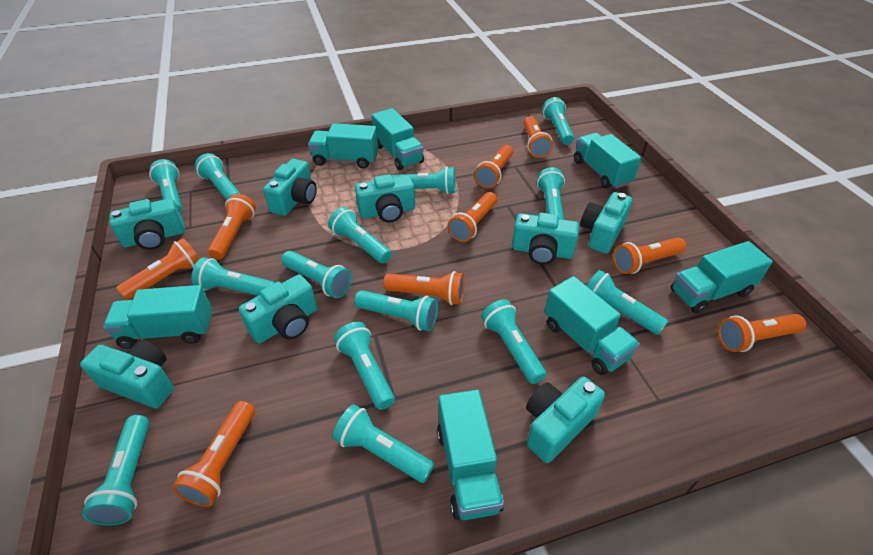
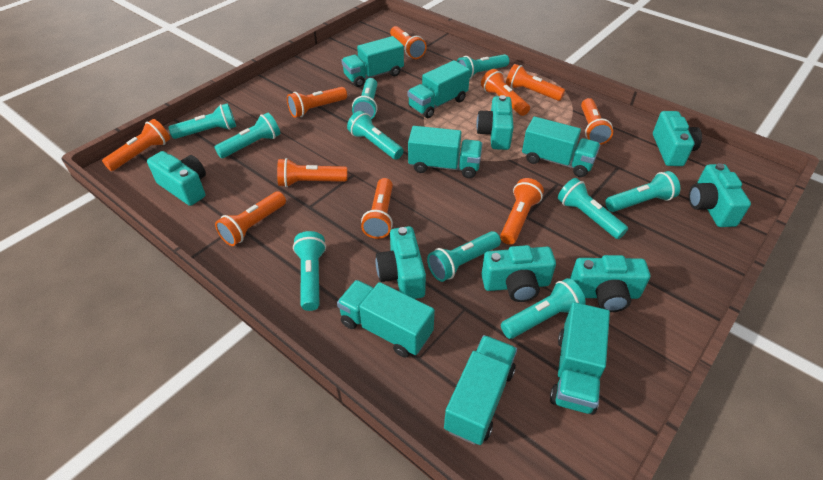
orange flashlight: 9 -> 10
turquoise camera: 8 -> 7
turquoise flashlight: 14 -> 10

